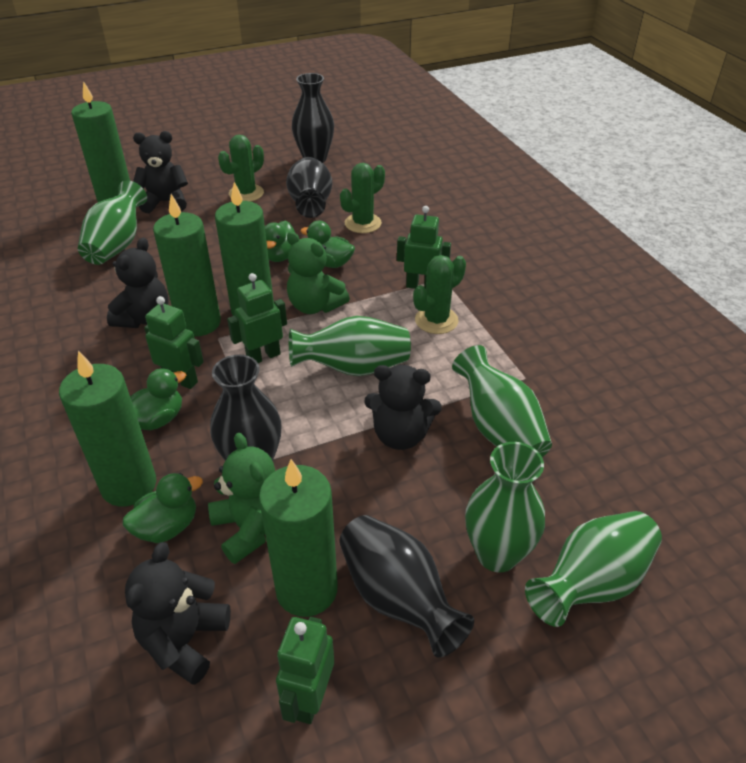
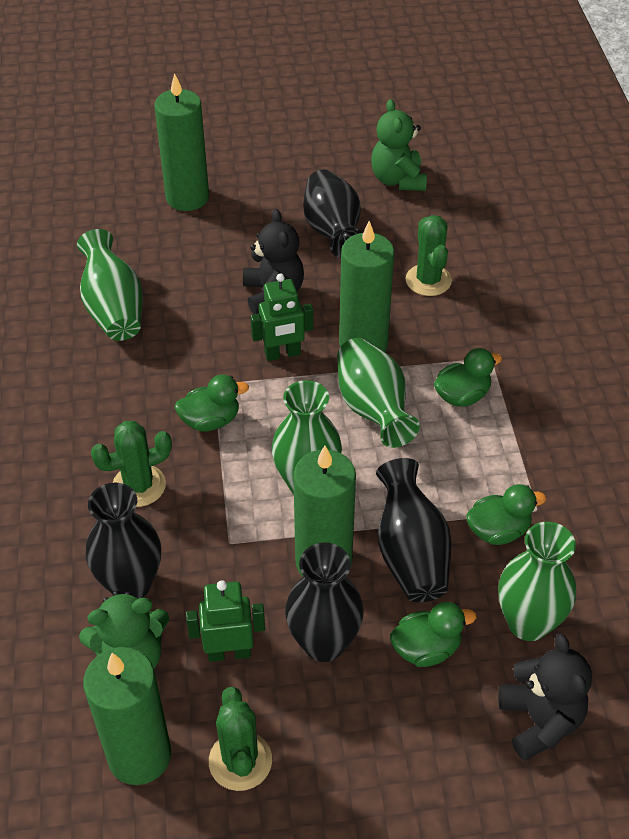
black teddy bear: 4 -> 2
green candle: 5 -> 4
green robot: 4 -> 2
green vase: 5 -> 4

